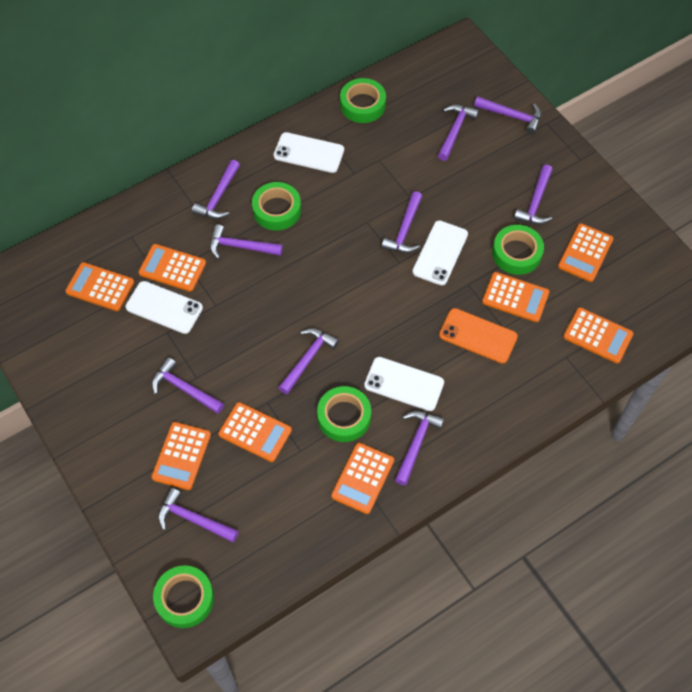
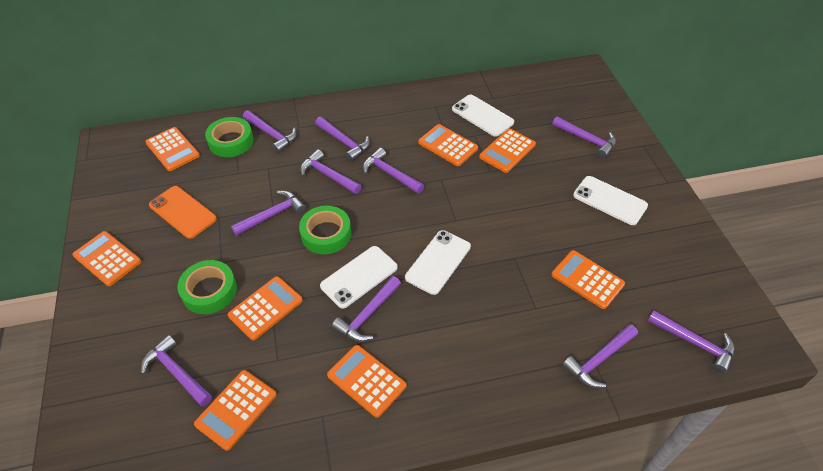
green tape: 5 -> 3

